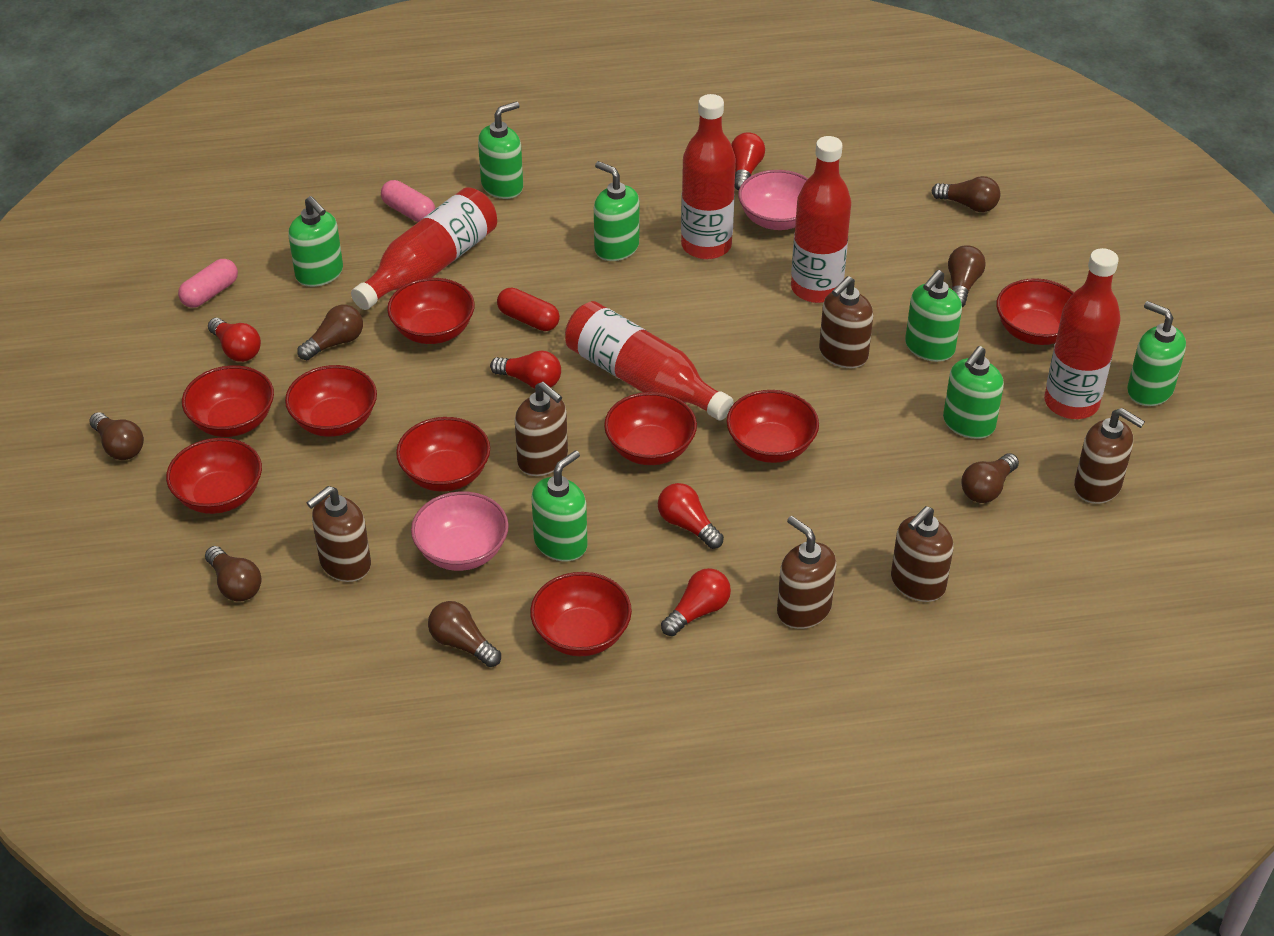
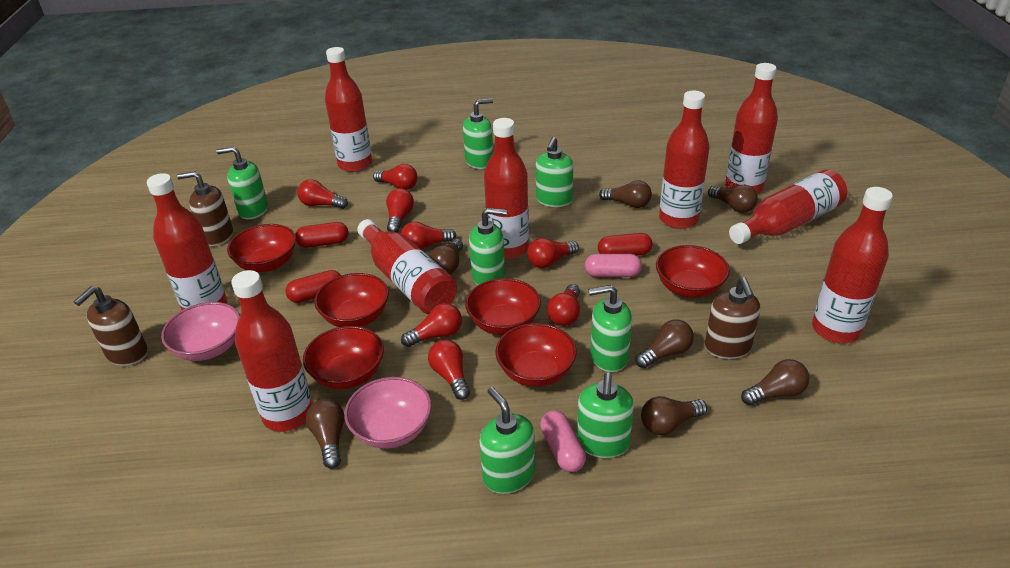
brown soap dispenser: 6 -> 3
red bottle: 5 -> 9
red bowl: 9 -> 6
red capsule: 1 -> 3
red light bulb: 5 -> 8

